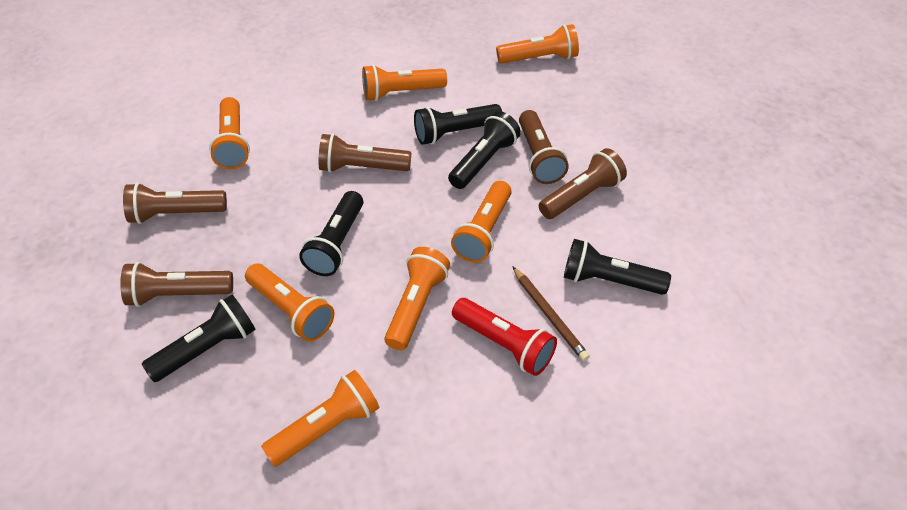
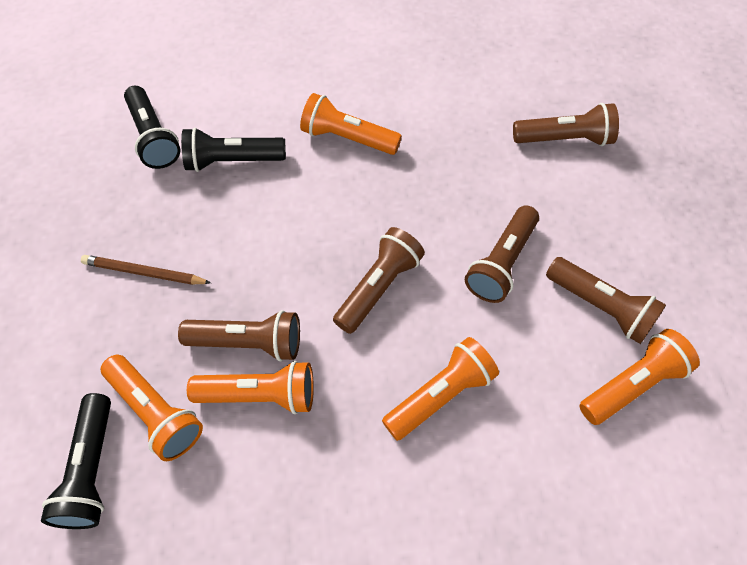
black flashlight: 5 -> 3
orange flashlight: 7 -> 5
red flashlight: 1 -> 0

